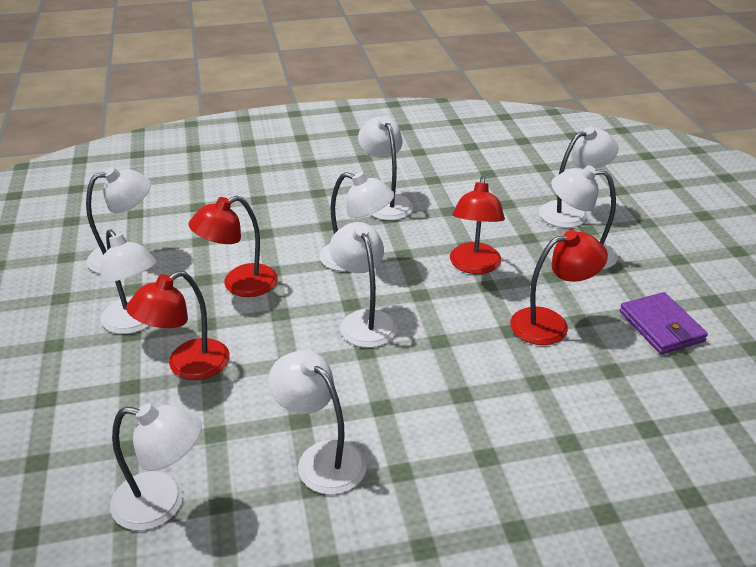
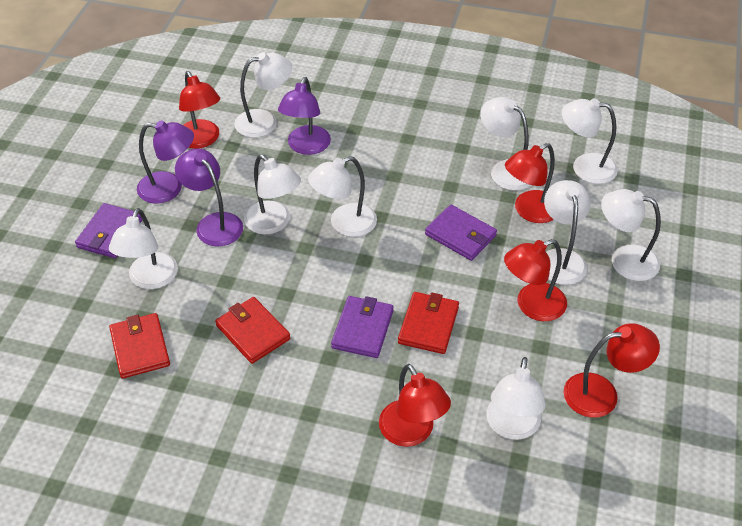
purple lamp: 0 -> 3
purple wallet: 1 -> 3
red lamp: 4 -> 5
red wallet: 0 -> 3

